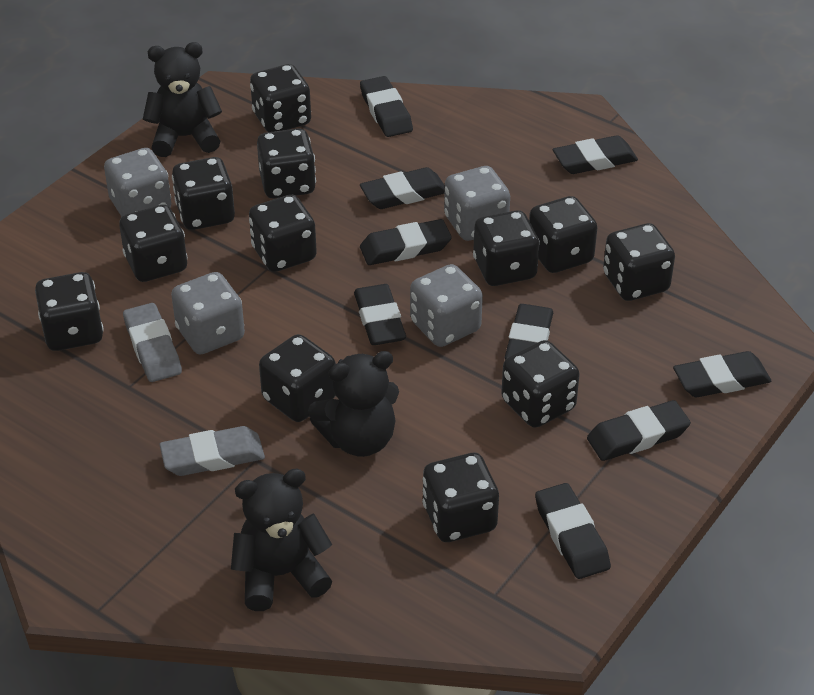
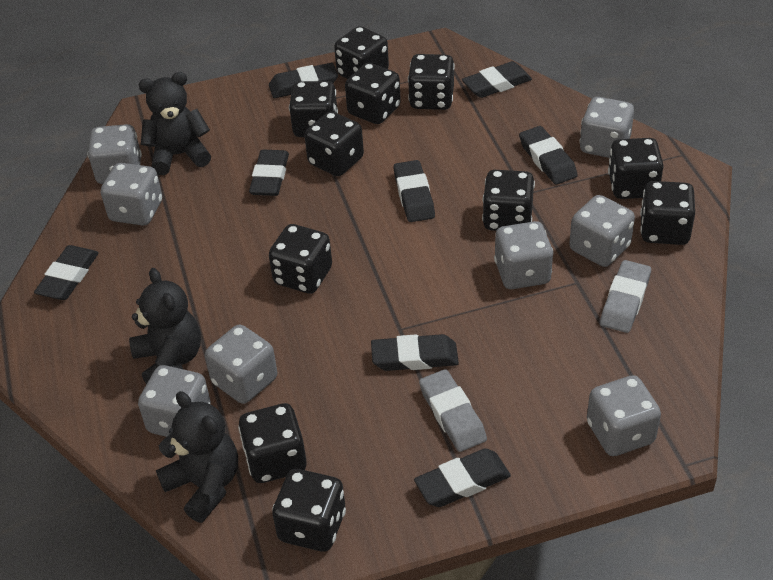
black dice: 12 -> 11
black eraser: 9 -> 8
grey dice: 4 -> 8

